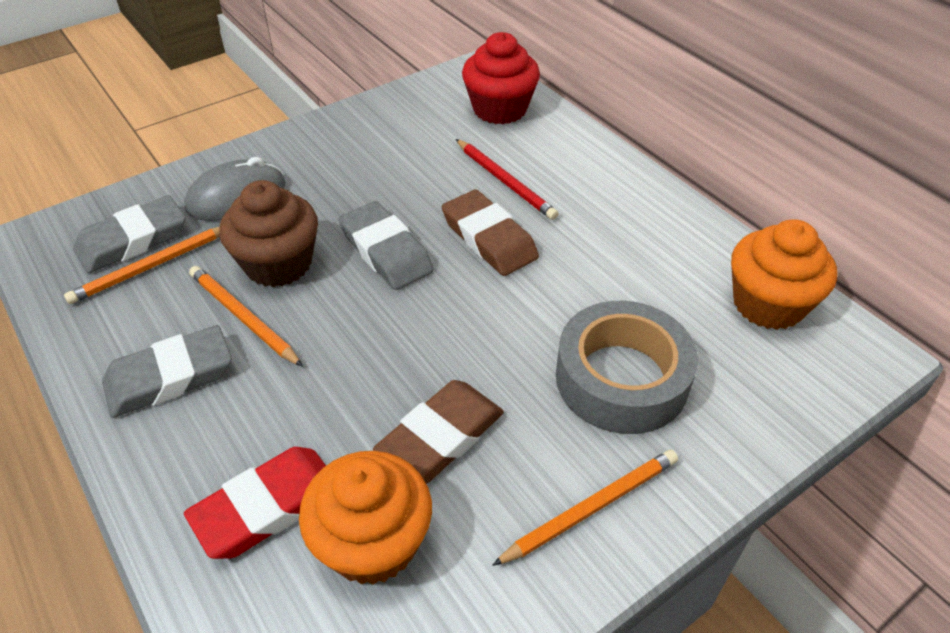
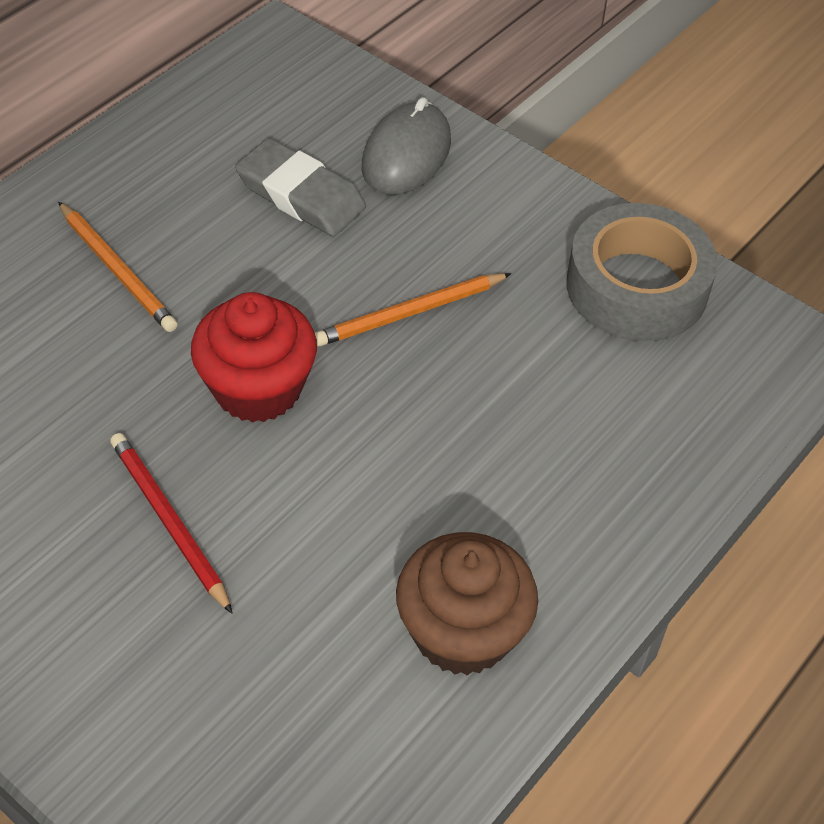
brown eraser: 2 -> 0
grey eraser: 3 -> 1
orange cupcake: 2 -> 0
orange pencil: 3 -> 2
red eraser: 1 -> 0

